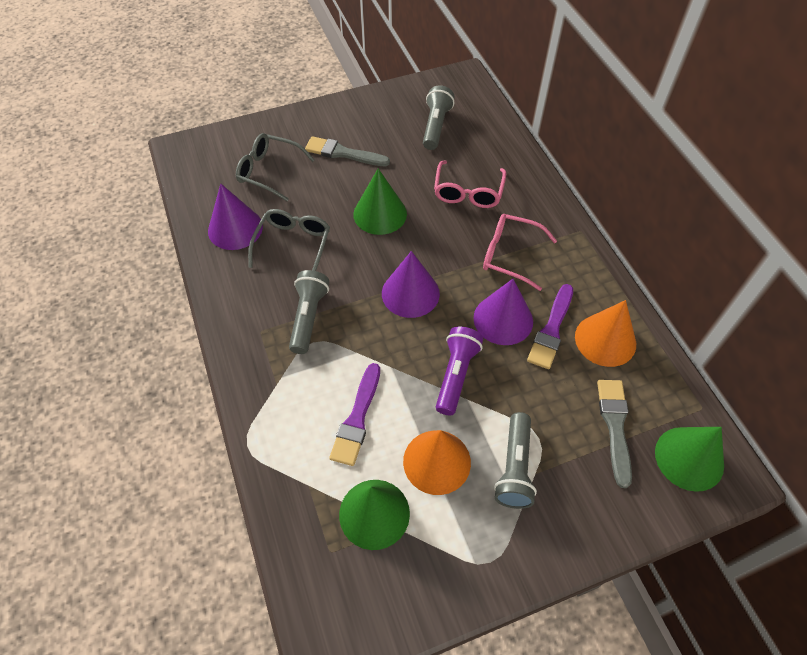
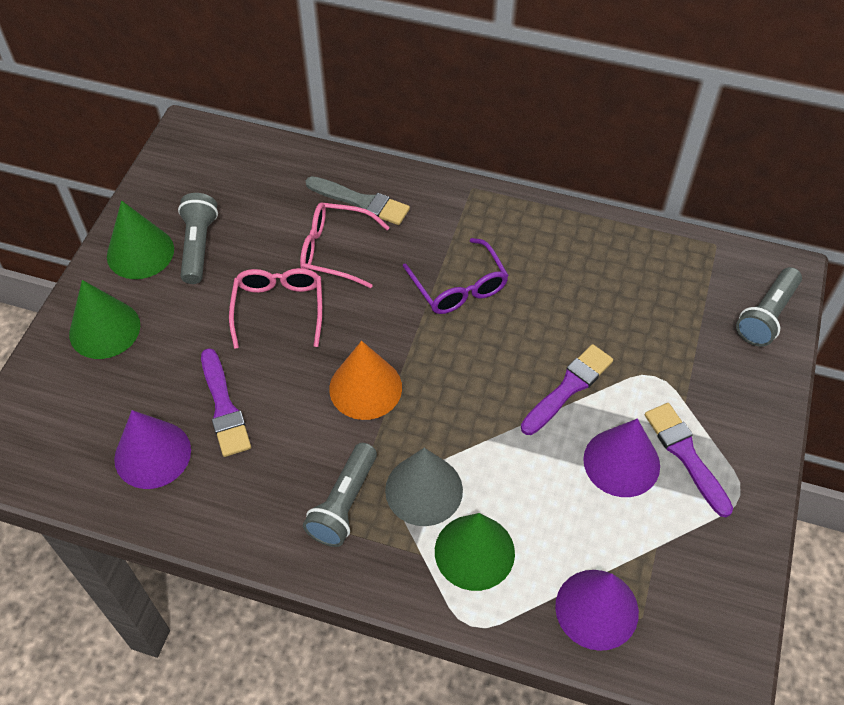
grey brush: 2 -> 1
grey cone: 0 -> 1
grey glasses: 2 -> 0
orange cone: 2 -> 1
purple brush: 2 -> 3
purple flashlight: 1 -> 0
purple glasses: 0 -> 1

